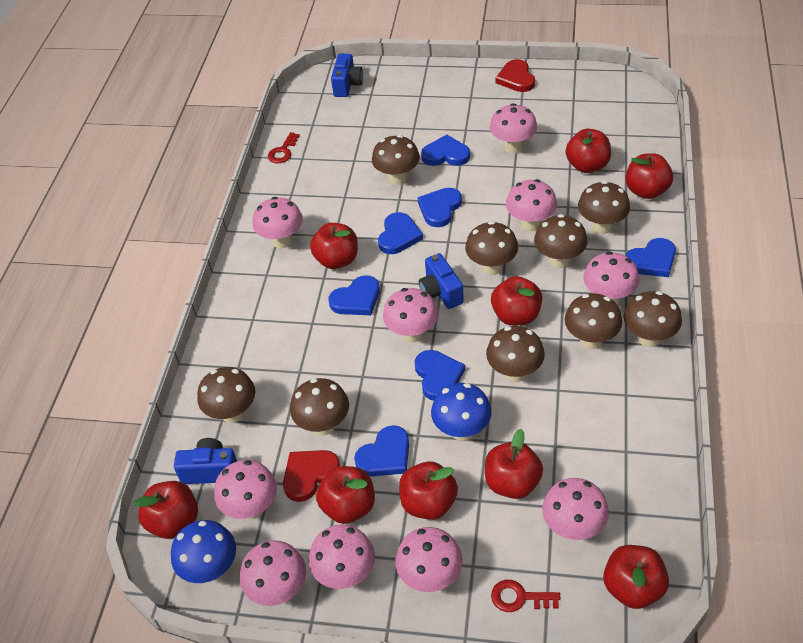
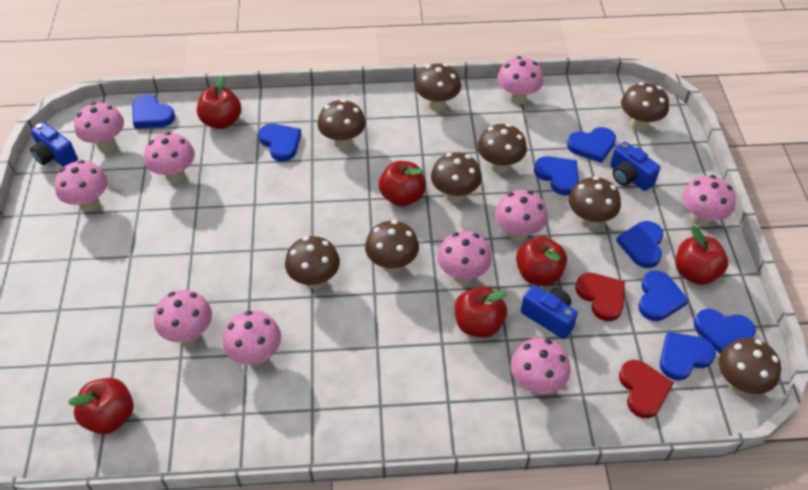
blue heart: 7 -> 8
blue mushroom: 2 -> 0
red apple: 9 -> 6
red key: 2 -> 0

